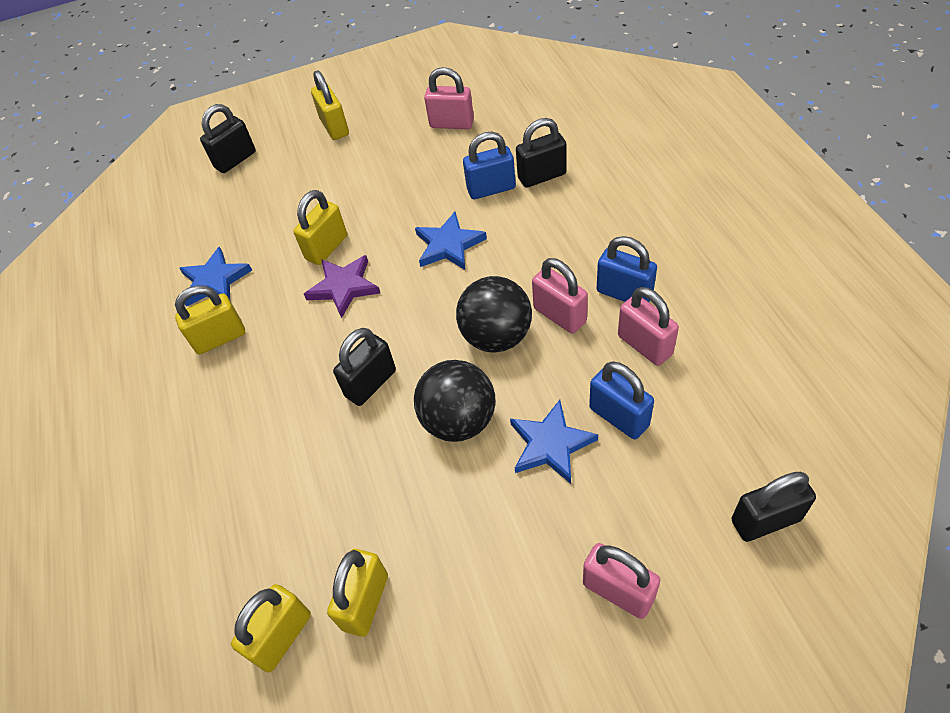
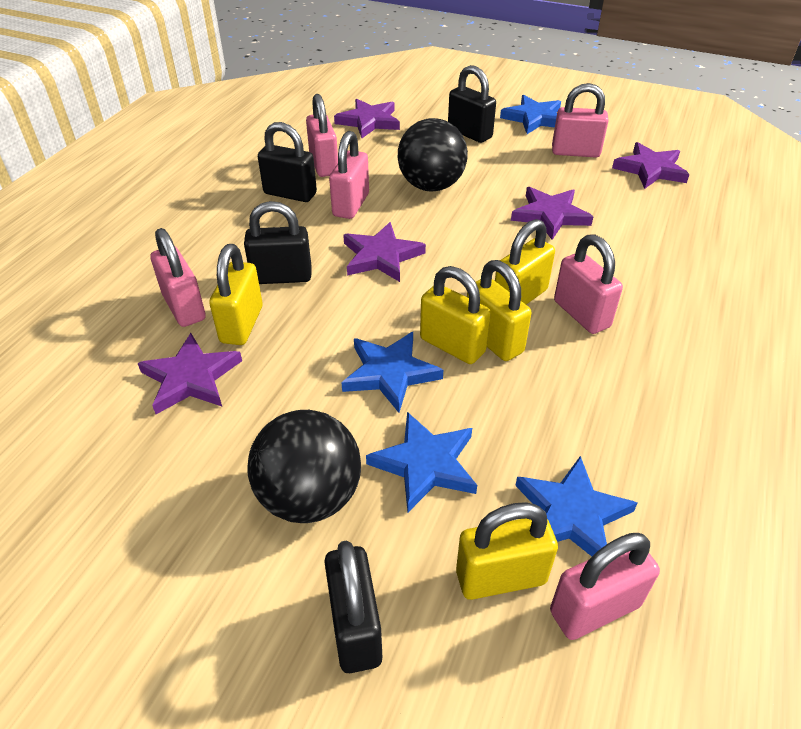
blue padlock: 3 -> 0
blue star: 3 -> 4
pink padlock: 4 -> 6
purple star: 1 -> 5

